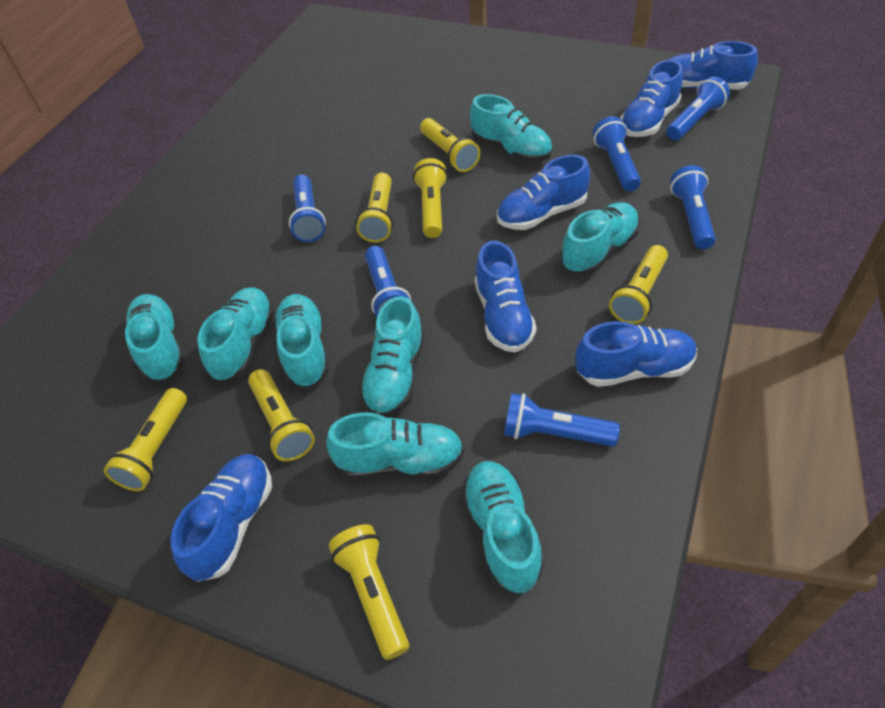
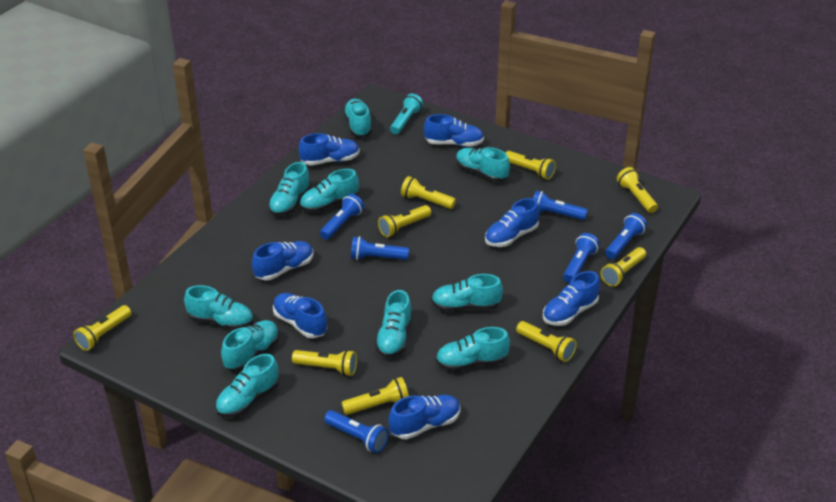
blue shoe: 6 -> 7
turquoise flashlight: 0 -> 1
turquoise shoe: 8 -> 10
yellow flashlight: 7 -> 9

